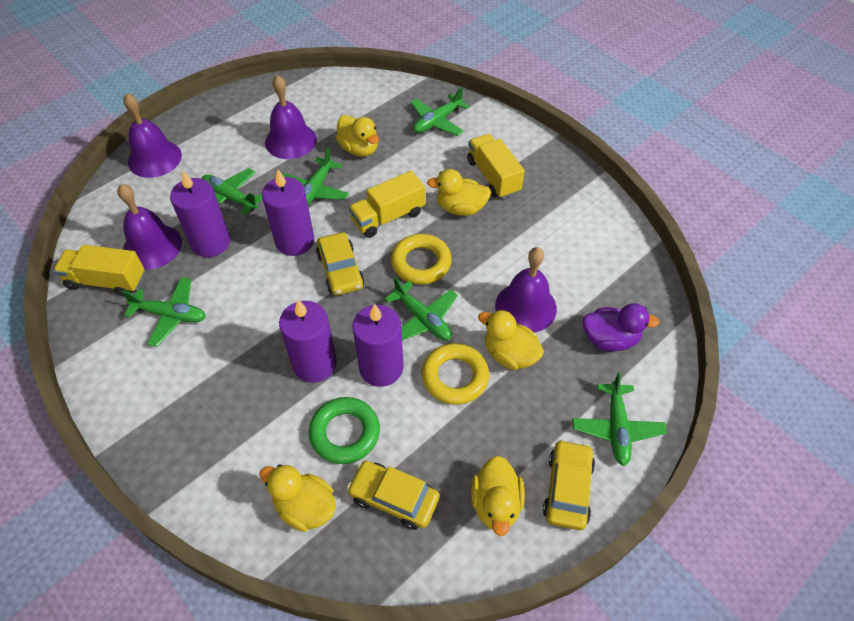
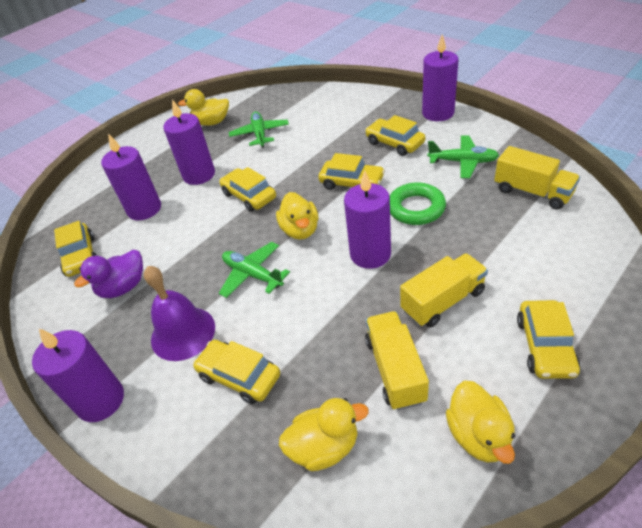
green plane: 6 -> 3
purple bell: 4 -> 1
purple candle: 4 -> 5
yellow car: 3 -> 6
yellow duck: 5 -> 4
yellow ring: 2 -> 0

